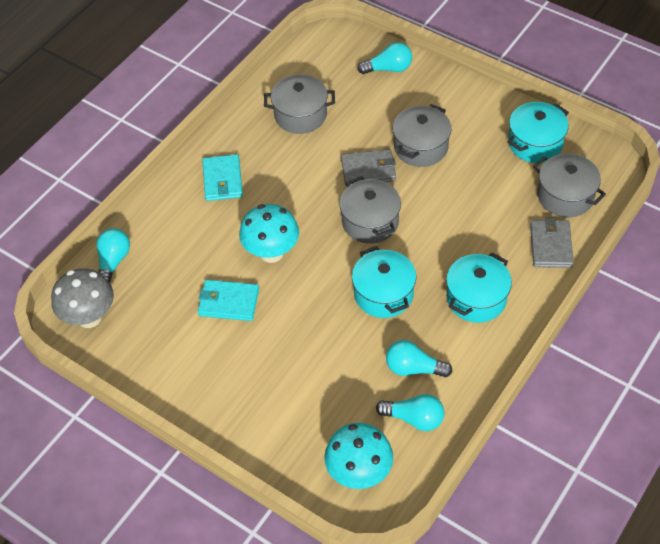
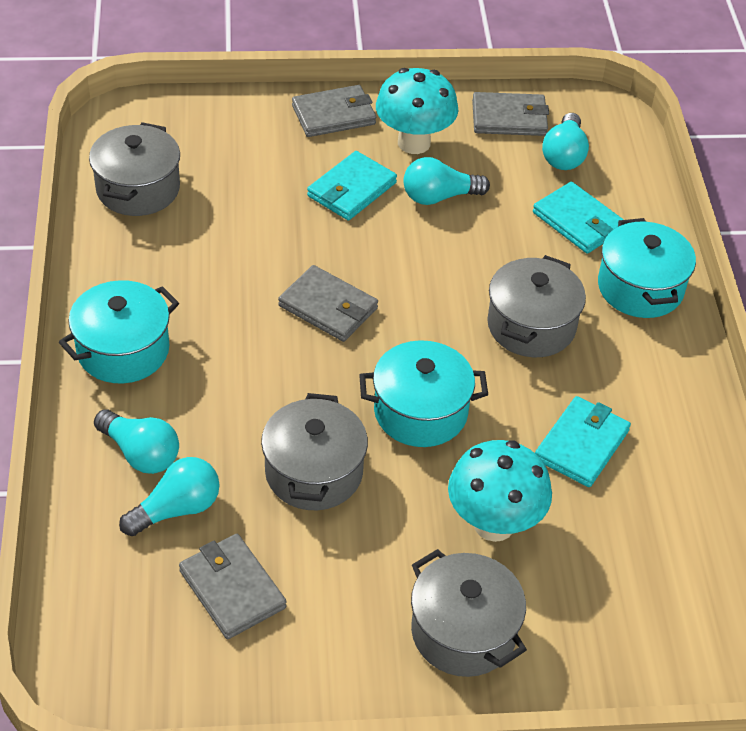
grey mushroom: 1 -> 0
grey wallet: 2 -> 4
turquoise wallet: 2 -> 3

